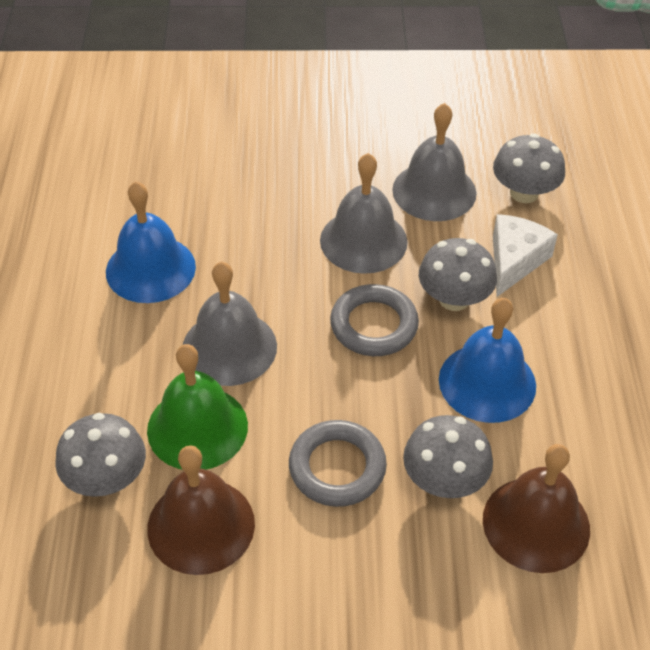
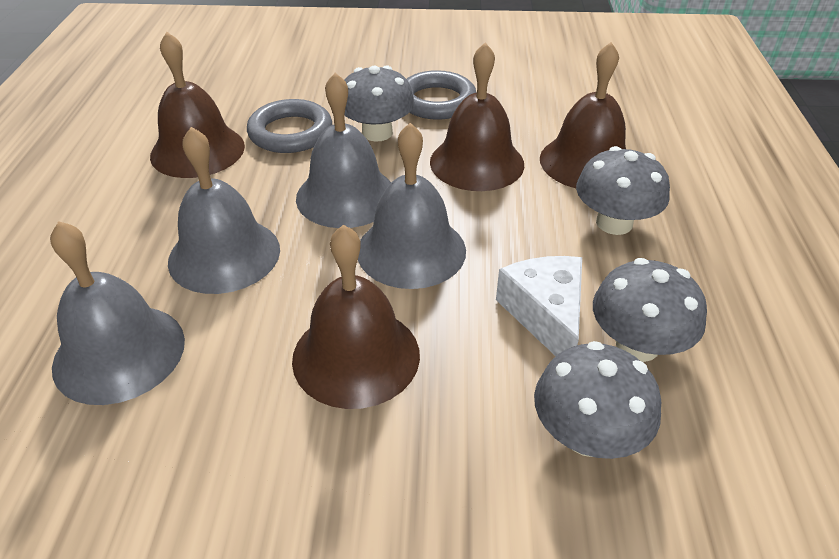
blue bell: 2 -> 0
brown bell: 2 -> 4
green bell: 1 -> 0
grey bell: 3 -> 4

